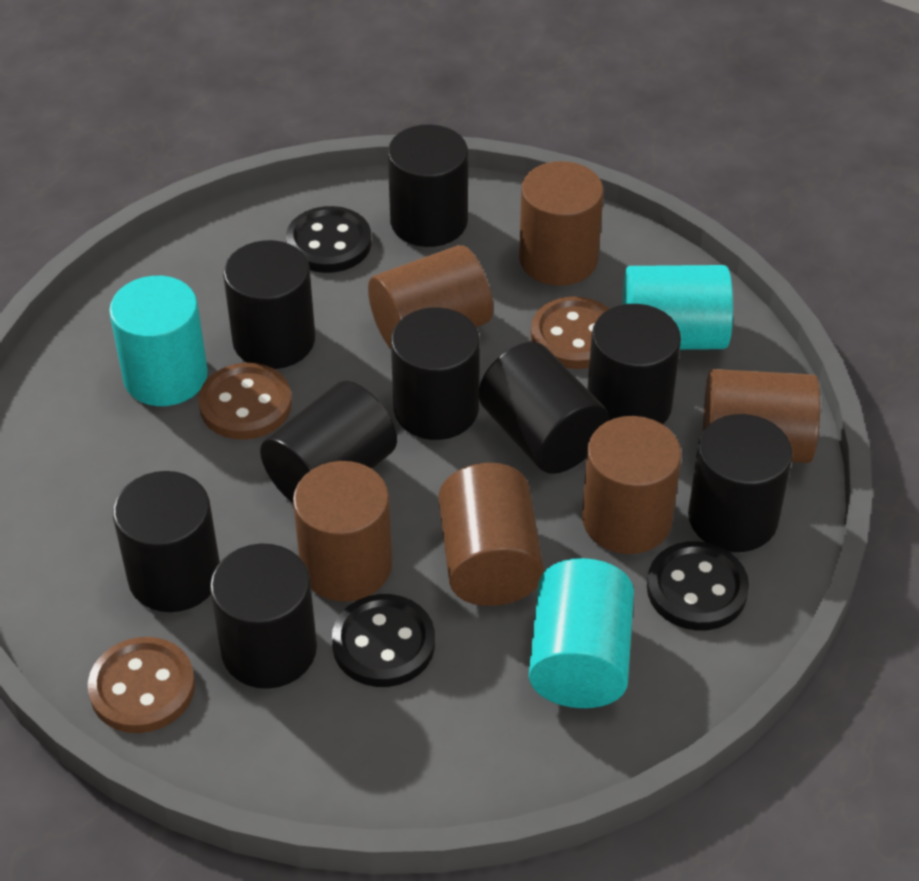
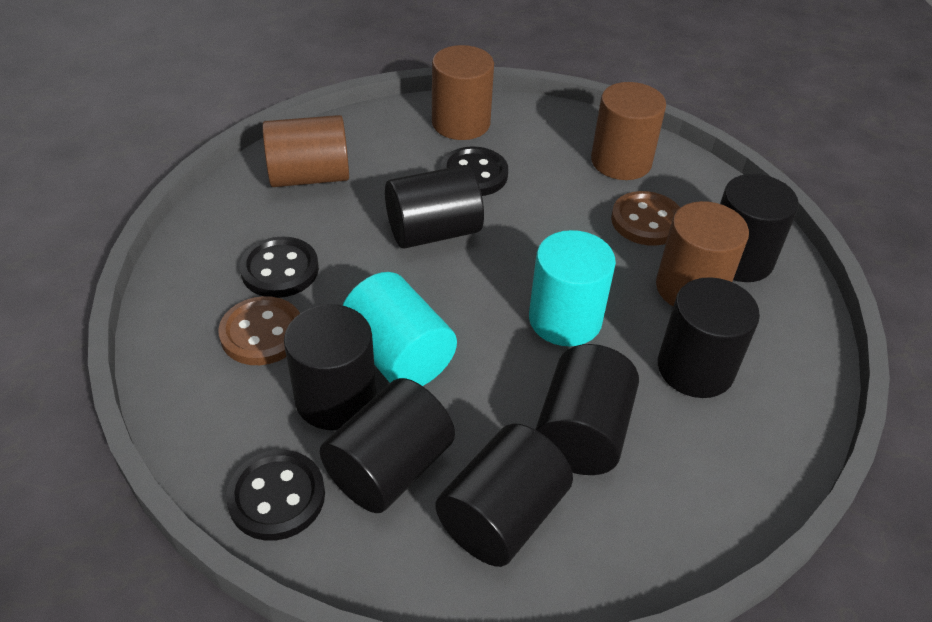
black cylinder: 9 -> 7
brown button: 3 -> 2
brown cylinder: 6 -> 4
turquoise cylinder: 3 -> 2

